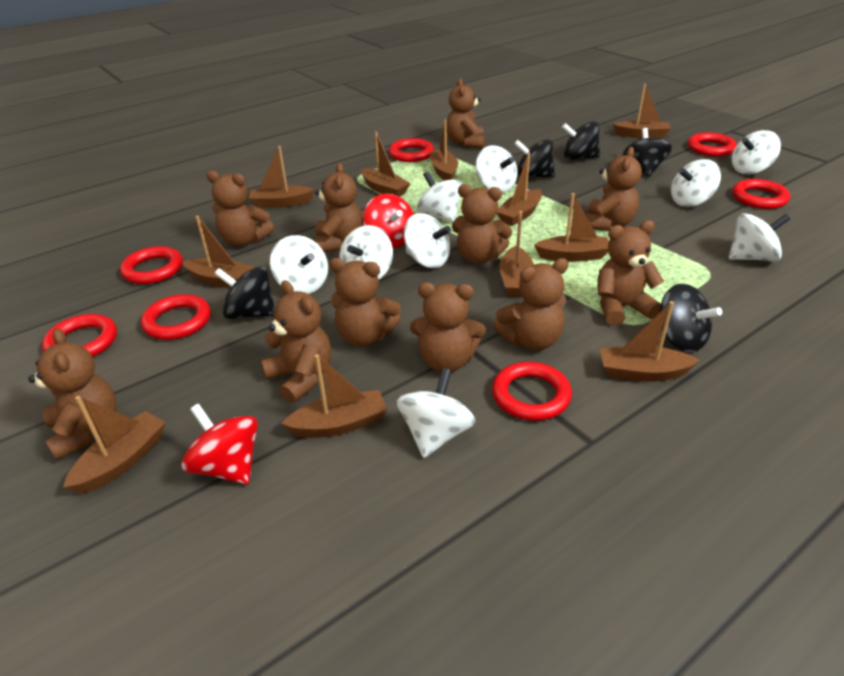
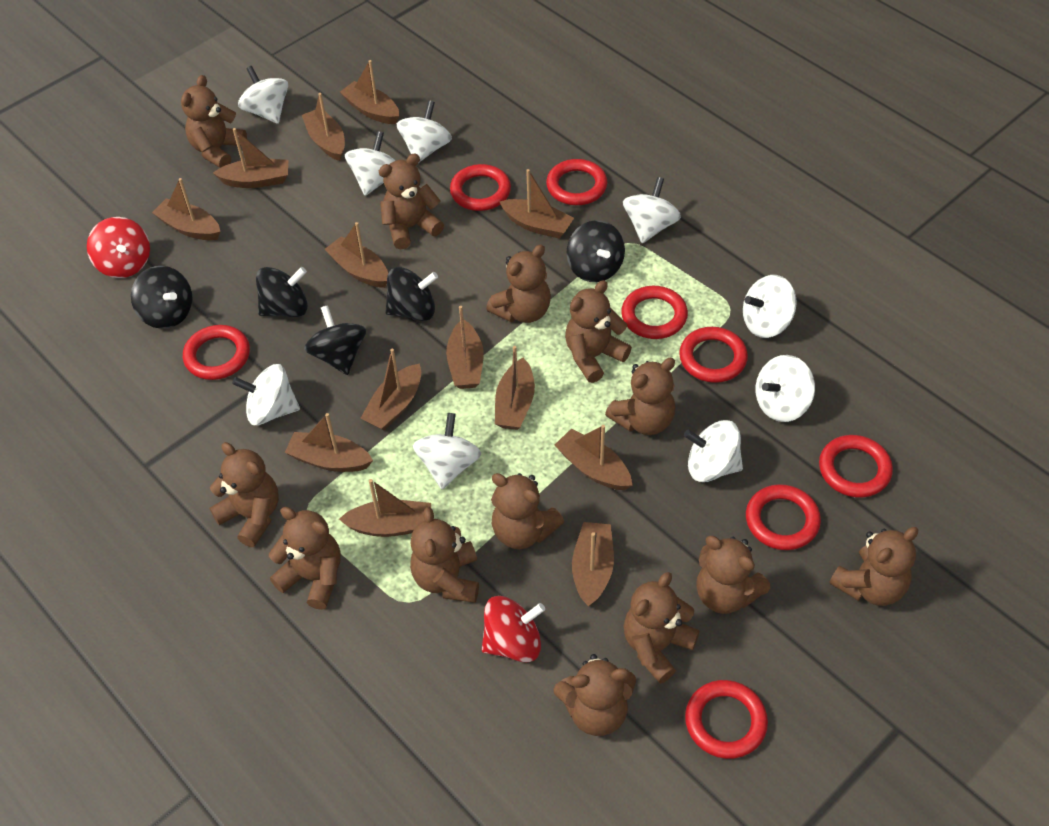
brown boat: 11 -> 13
brown teddy bear: 11 -> 13
red ring: 7 -> 8

